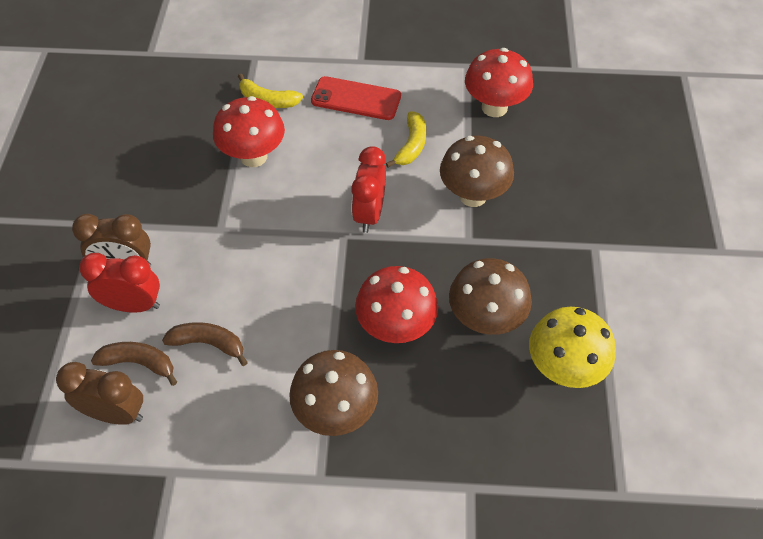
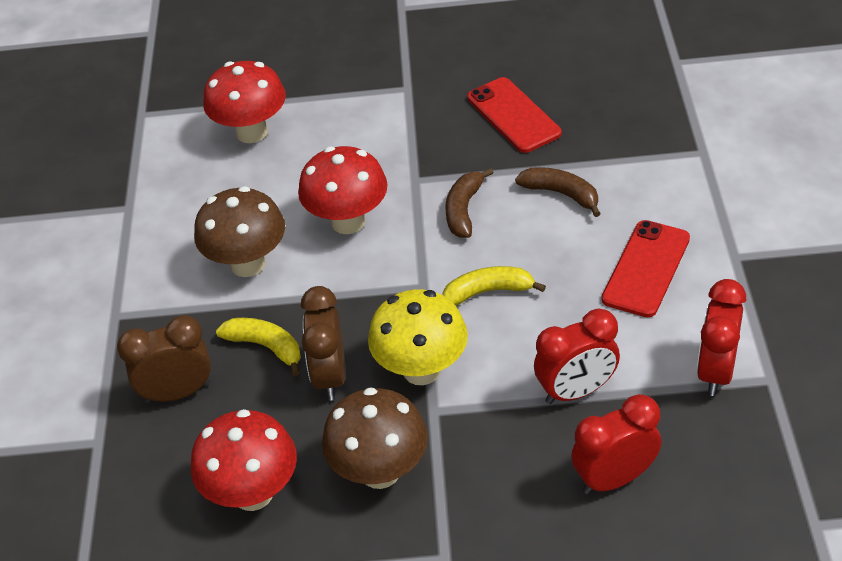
brown mushroom: 3 -> 2
red clock: 2 -> 3
red phone: 1 -> 2

